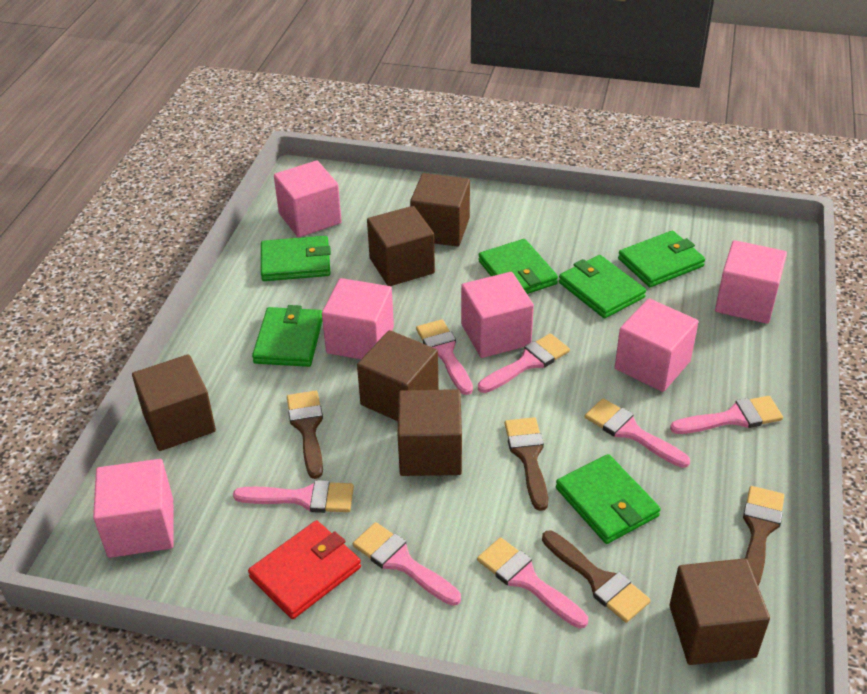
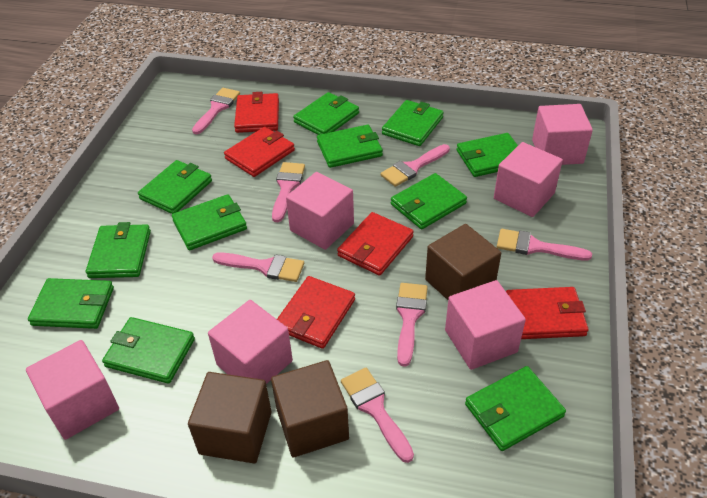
brown brush: 4 -> 0
brown cube: 6 -> 3
green wallet: 6 -> 11
red wallet: 1 -> 5

